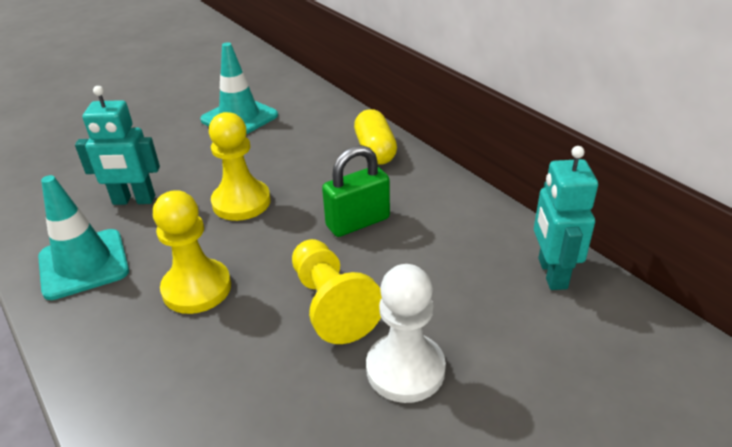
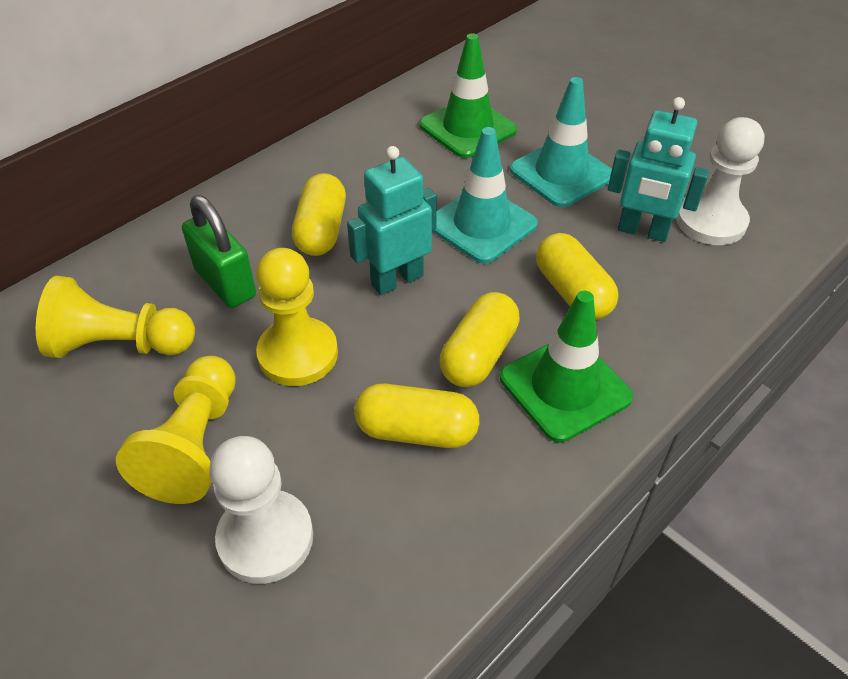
green traffic cone: 0 -> 2
white pawn: 1 -> 2
yellow capsule: 1 -> 4

